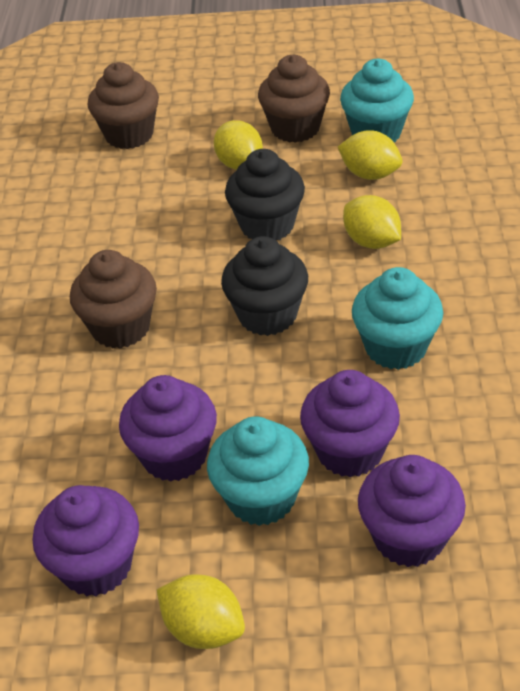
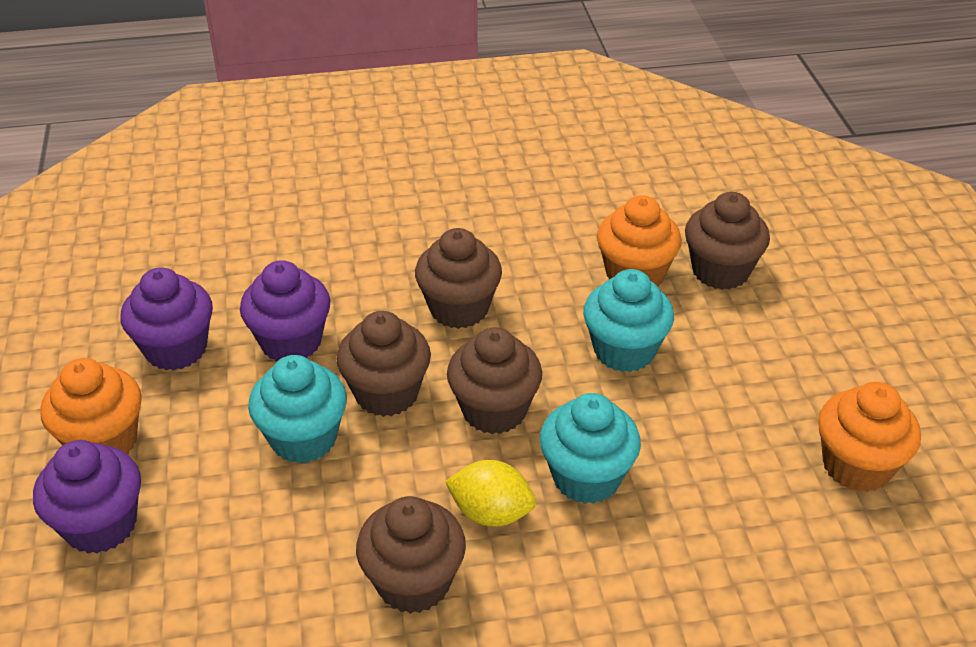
black cupcake: 2 -> 0
brown cupcake: 3 -> 5
orange cupcake: 0 -> 3
purple cupcake: 4 -> 3
yellow lemon: 4 -> 1

